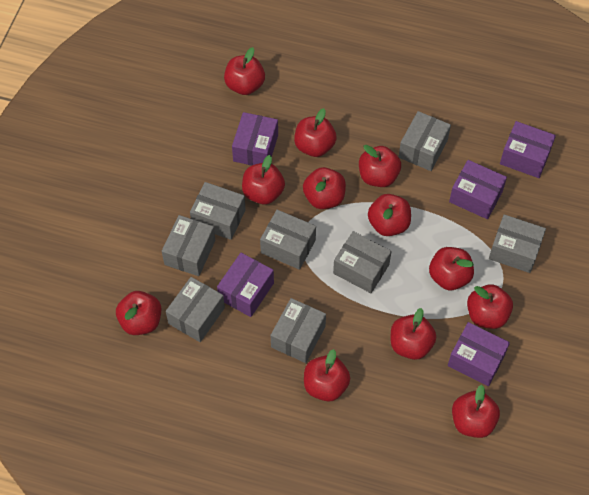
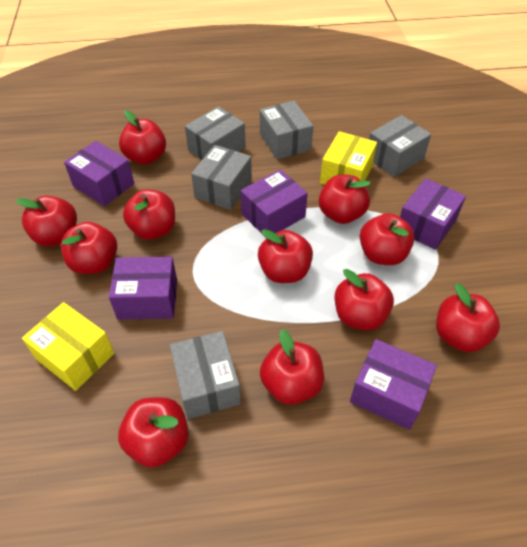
grey box: 8 -> 5
red apple: 12 -> 11
yellow box: 0 -> 2

